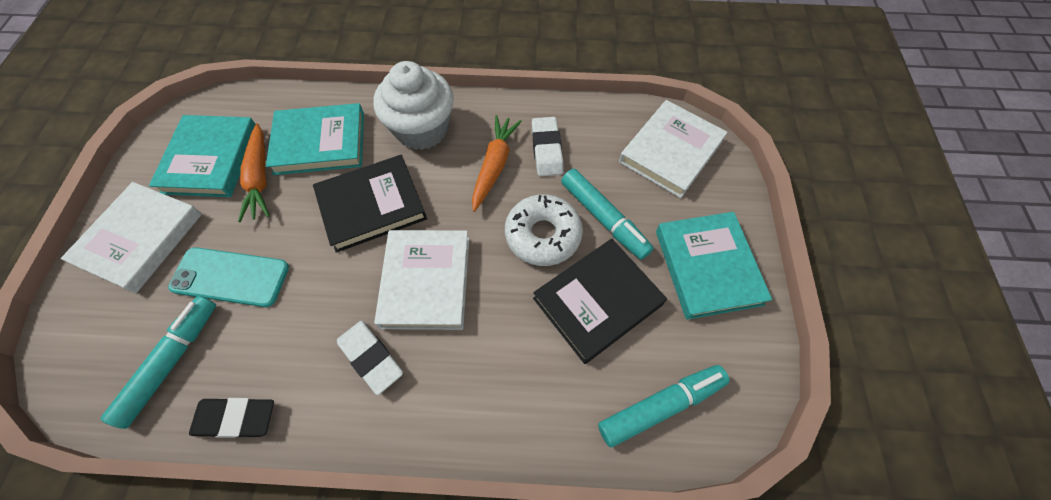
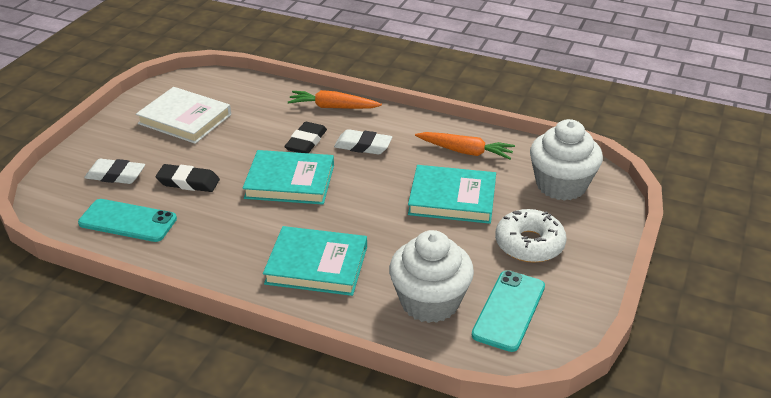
black book: 2 -> 0
black eraser: 1 -> 2
turquoise marker: 3 -> 0
turquoise phone: 1 -> 2
white book: 3 -> 1
white cupcake: 1 -> 2

